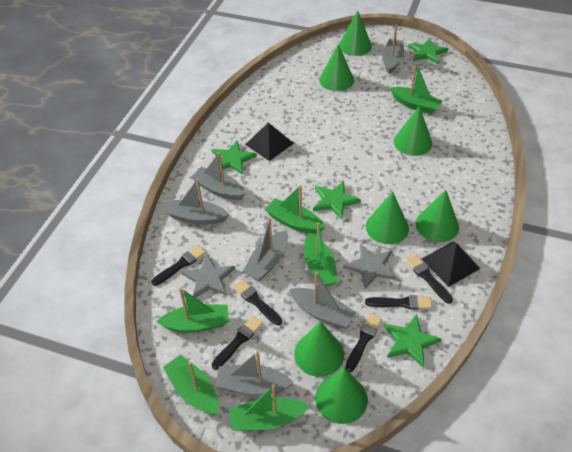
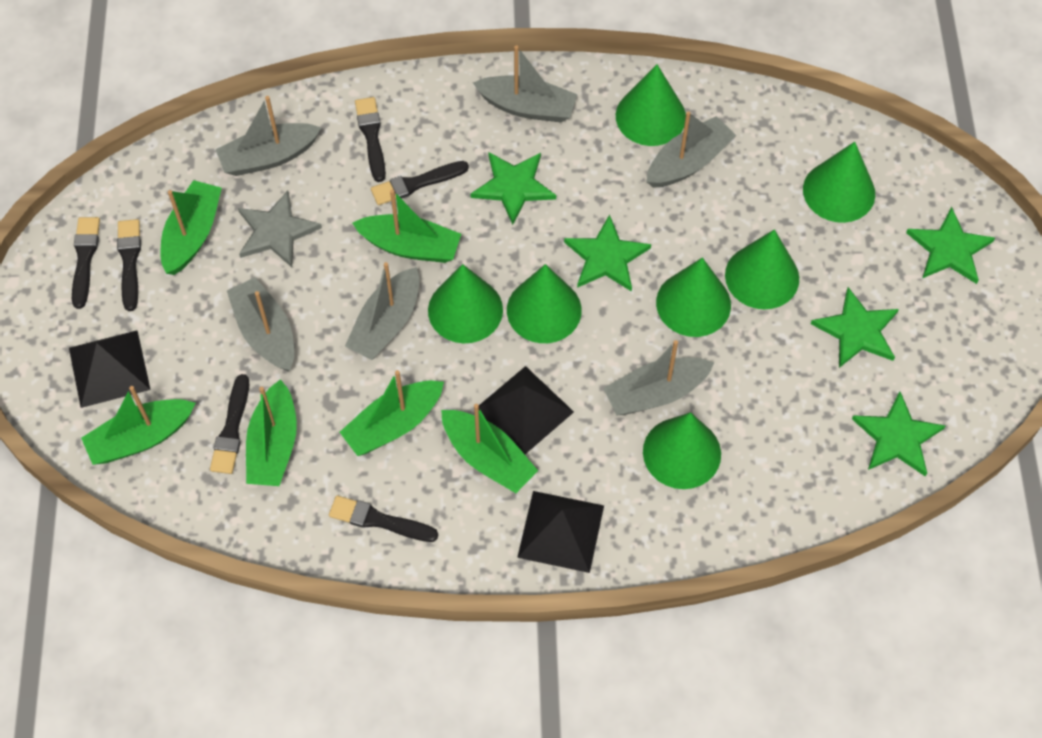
black pyramid: 2 -> 3
green star: 4 -> 5
grey star: 2 -> 1

